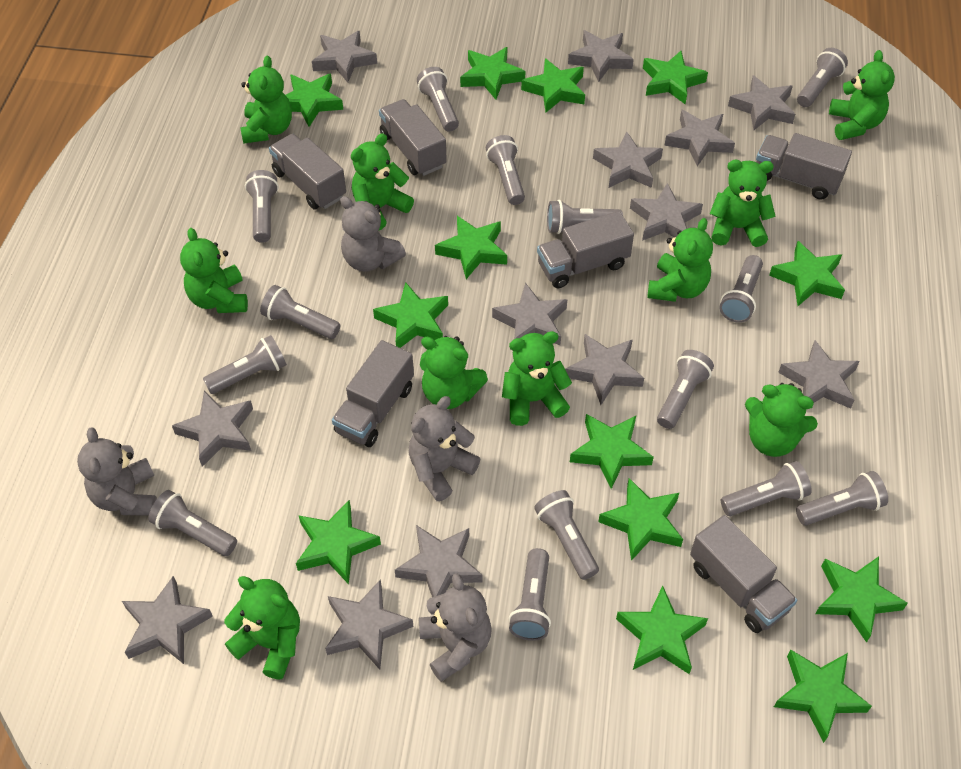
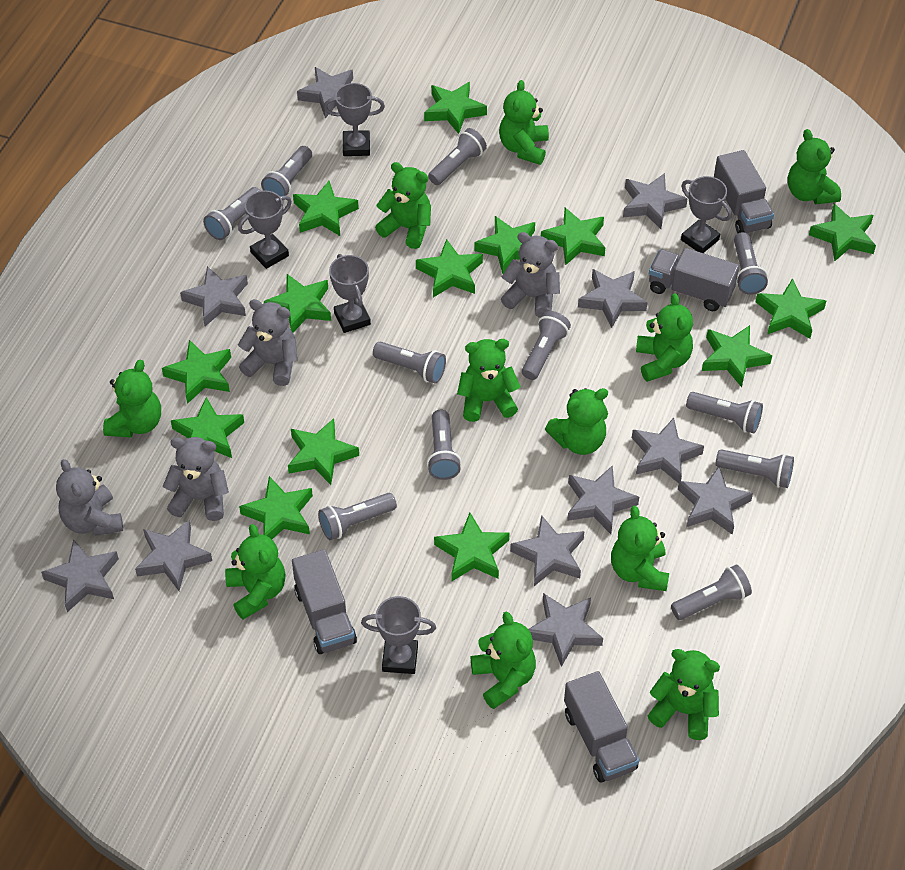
green star: 13 -> 14
green teddy bear: 10 -> 11
grey flashlight: 14 -> 11
grey star: 13 -> 11
grey trophy: 0 -> 5
grey truck: 6 -> 4

